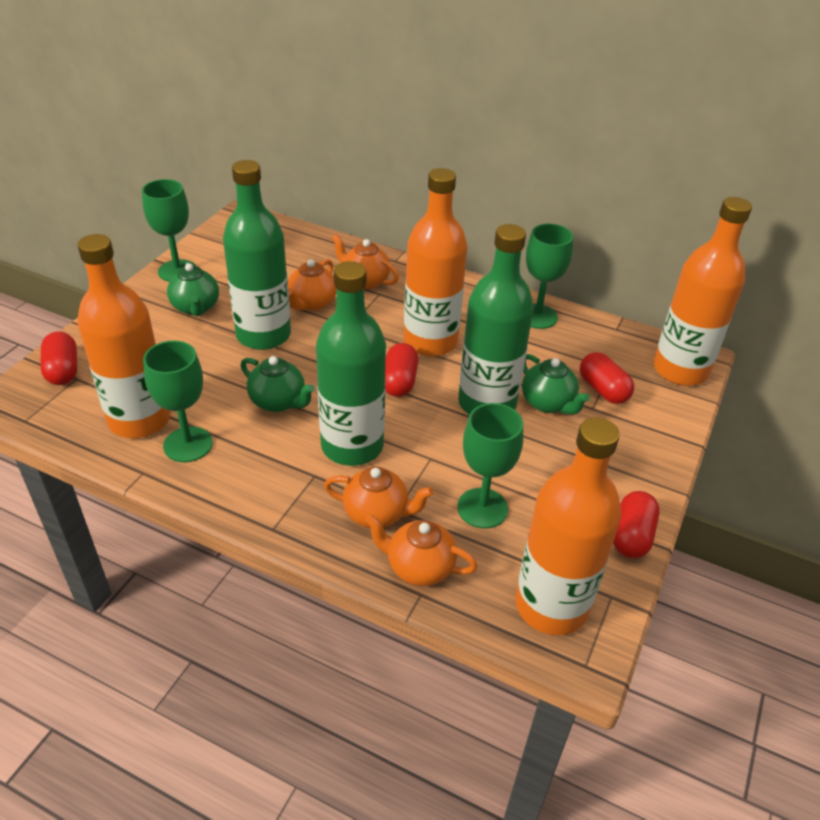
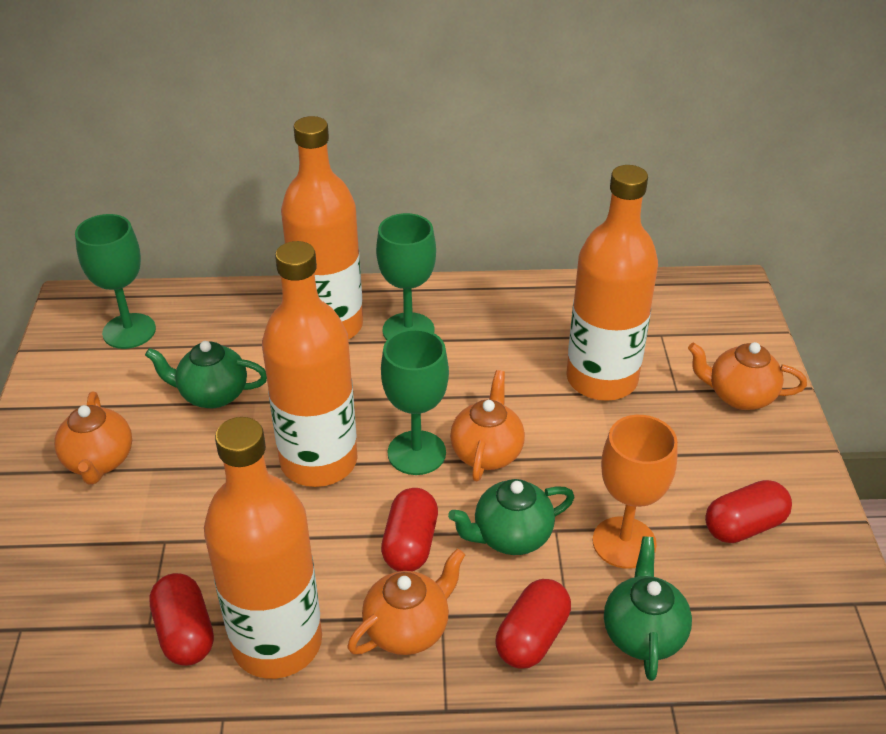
green bottle: 3 -> 0
green goblet: 4 -> 3
orange goblet: 0 -> 1

